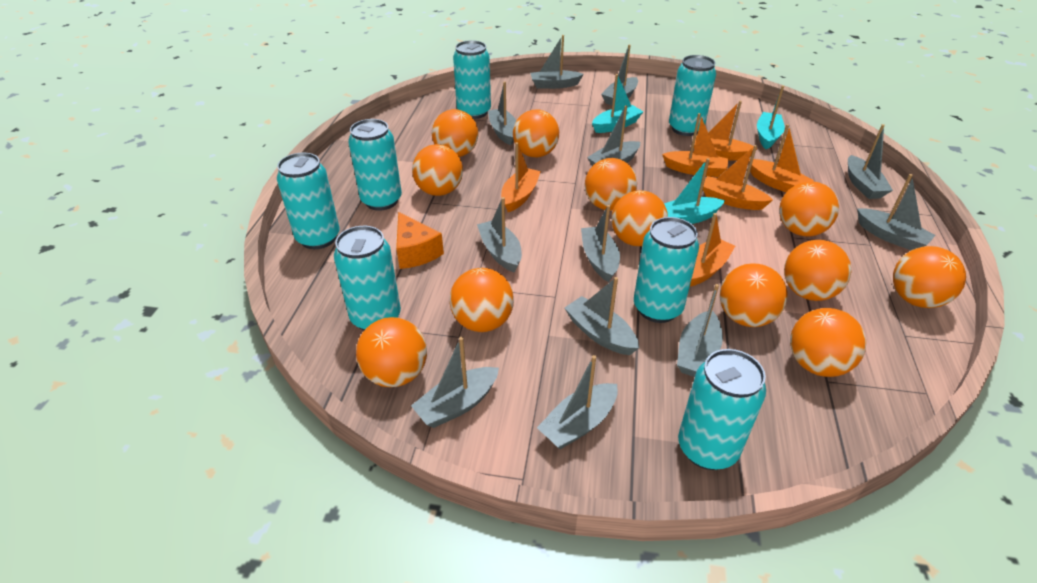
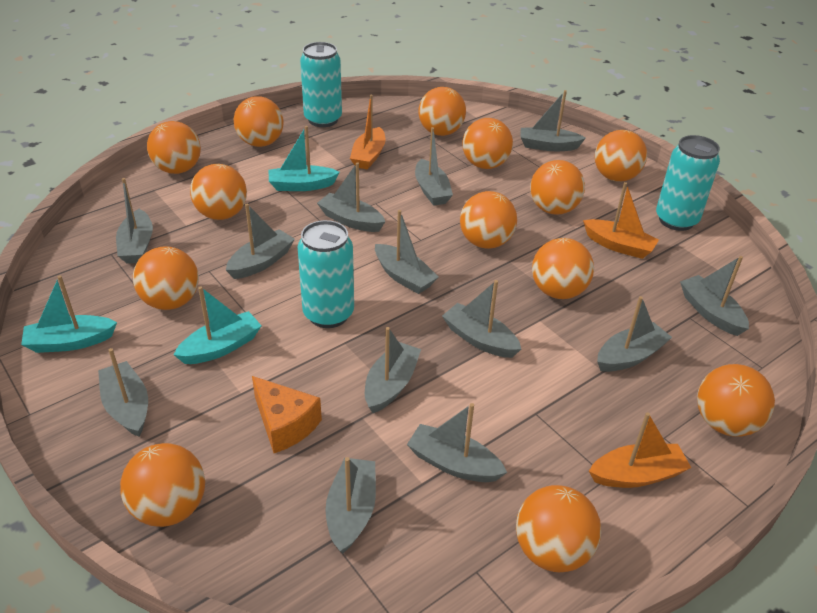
grey boat: 12 -> 13
orange ball: 12 -> 13
orange boat: 6 -> 3
turquoise can: 7 -> 3

